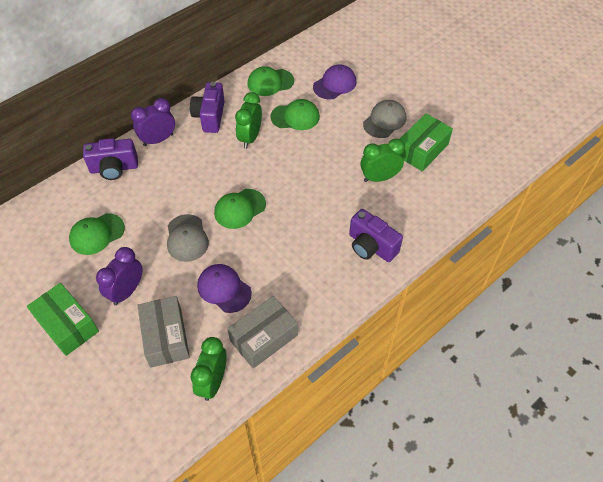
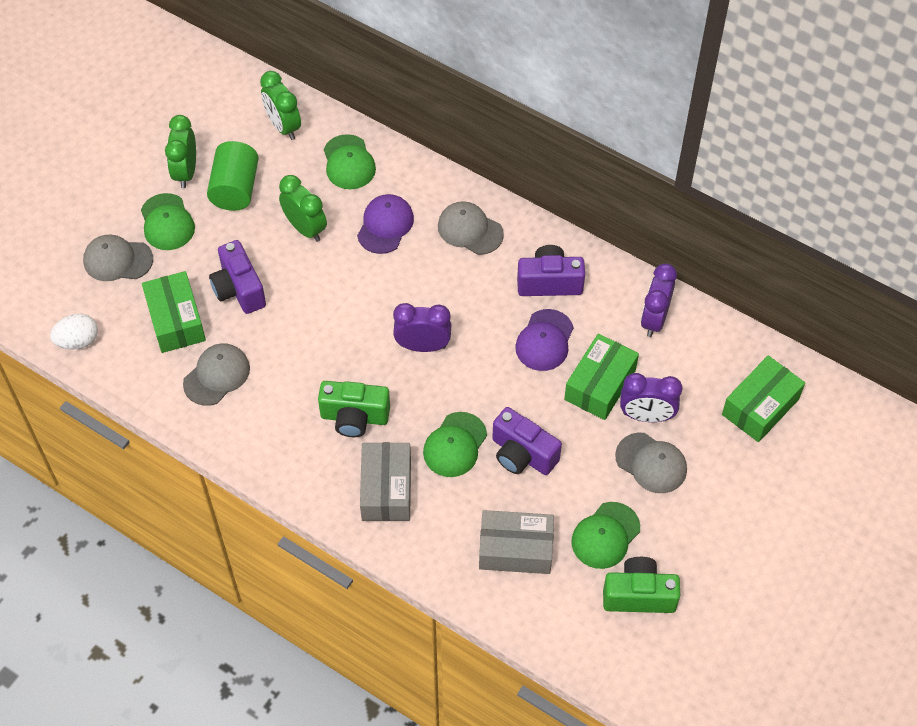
green box: 2 -> 3
green camera: 0 -> 2
green cylinder: 0 -> 1
grey cap: 2 -> 4
purple clock: 2 -> 3
white egg: 0 -> 1

